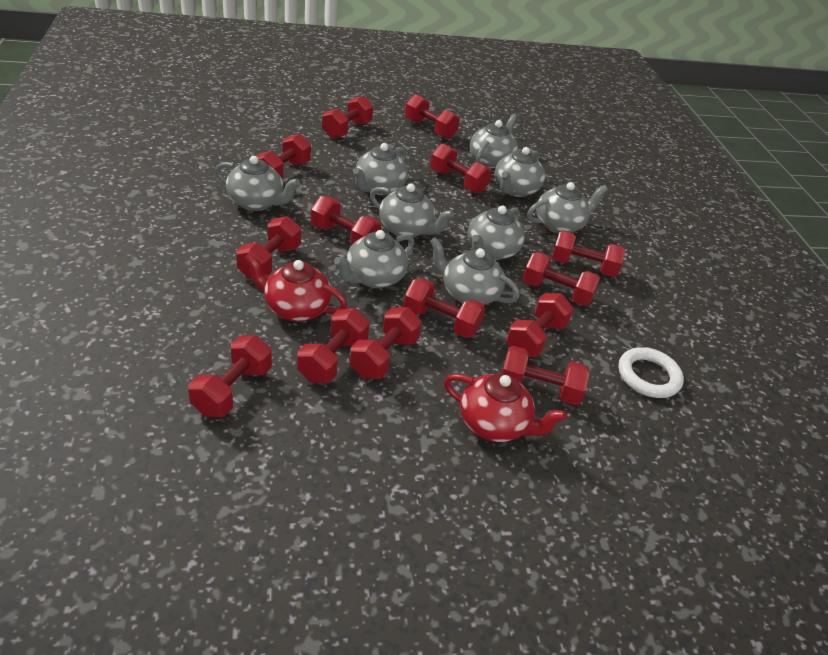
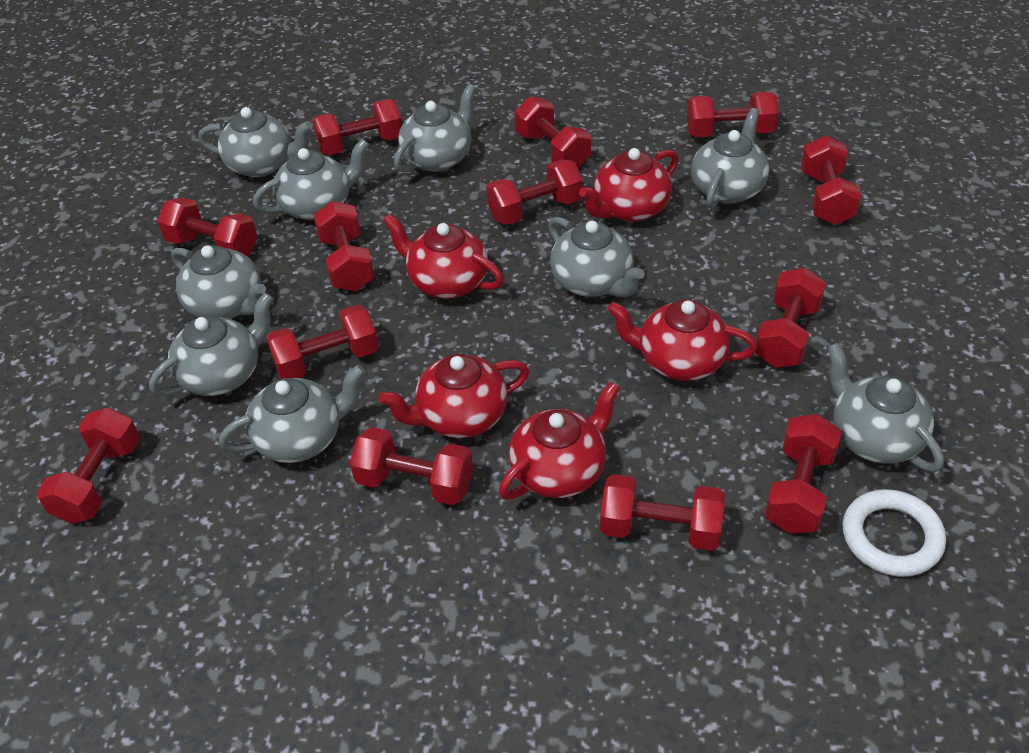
red dumbbell: 14 -> 13
red teapot: 2 -> 5

